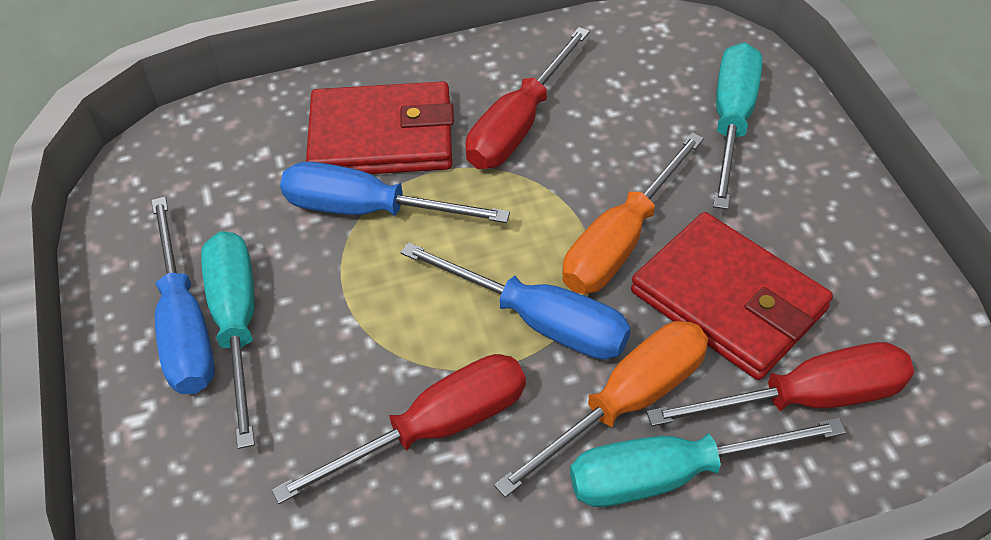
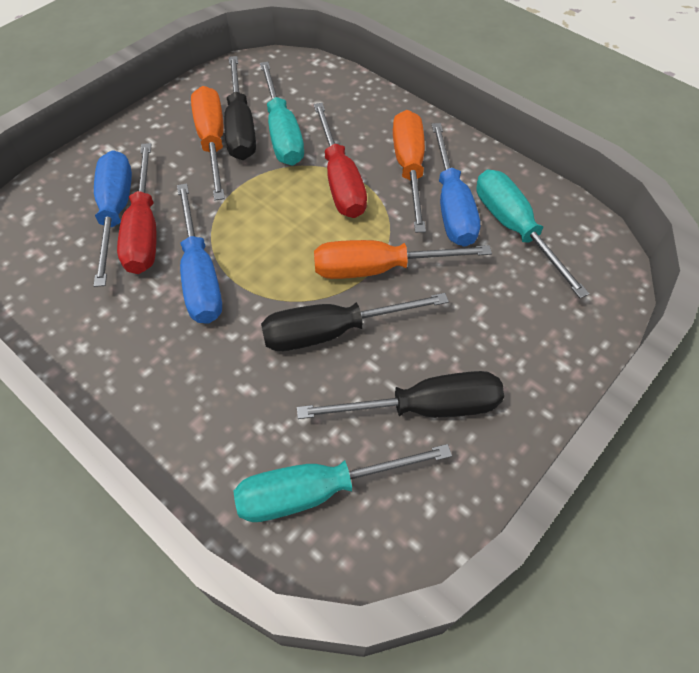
black screwdriver: 0 -> 3
orange screwdriver: 2 -> 3
red screwdriver: 3 -> 2
red wallet: 2 -> 0

